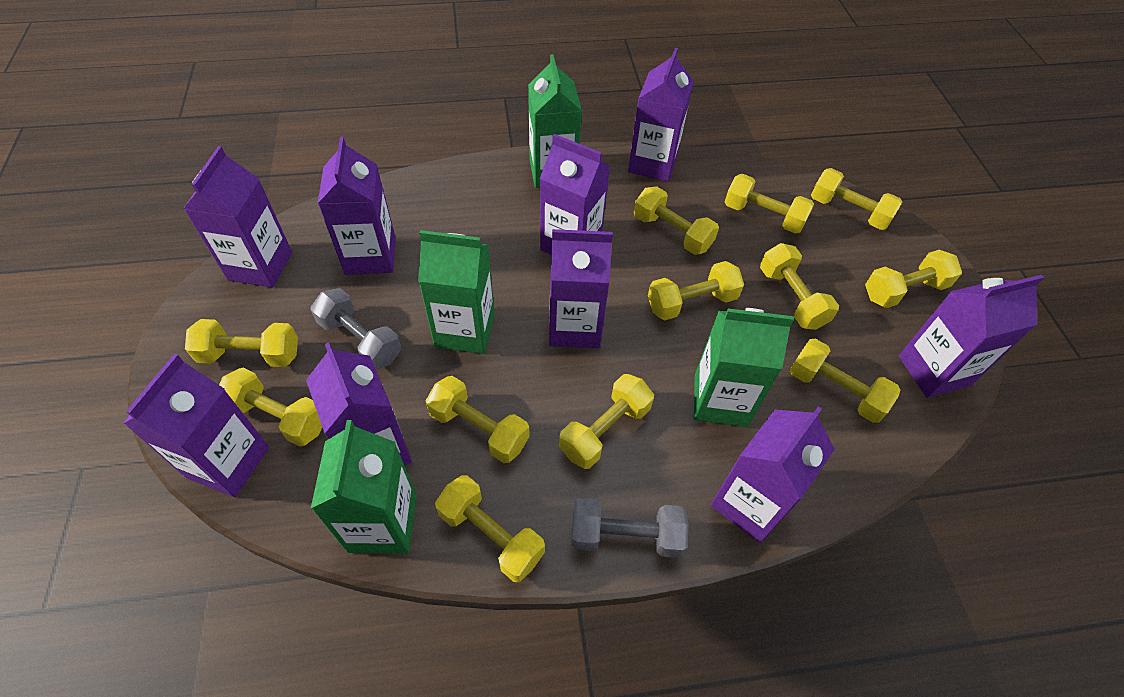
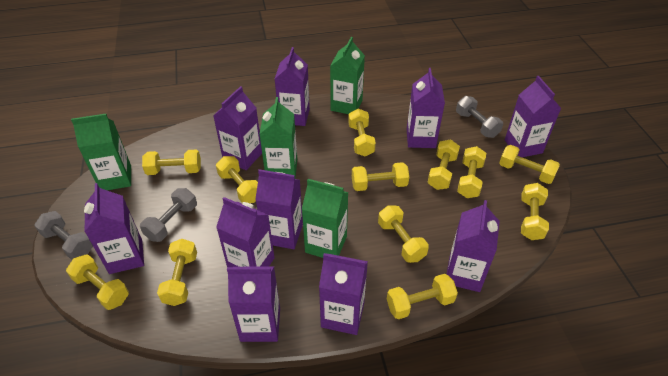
grey dumbbell: 2 -> 3
purple carton: 9 -> 10

